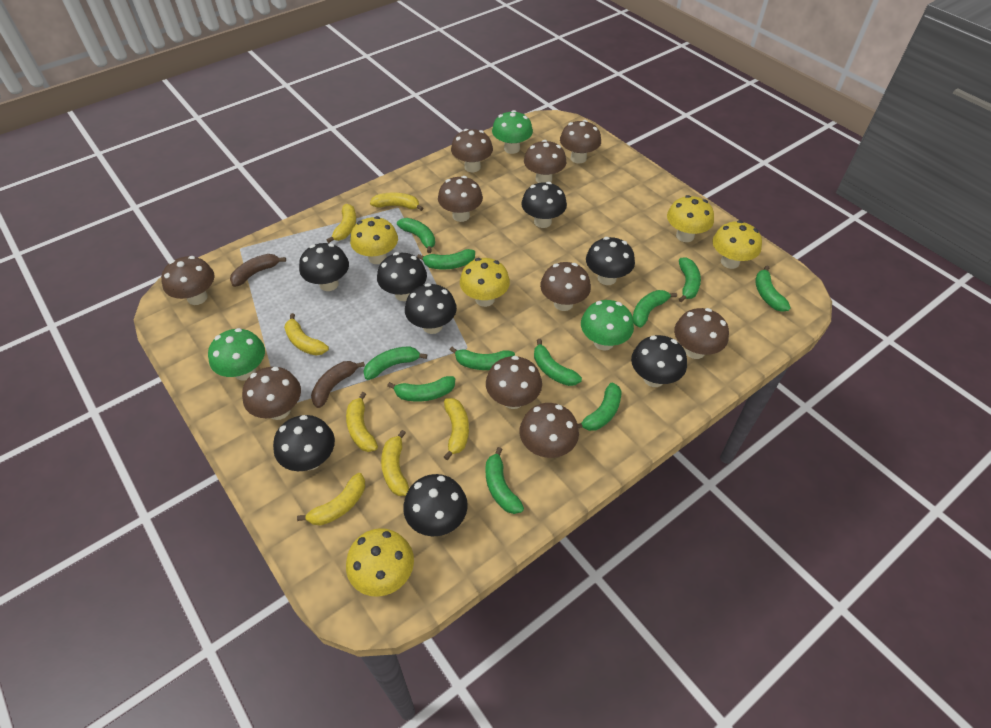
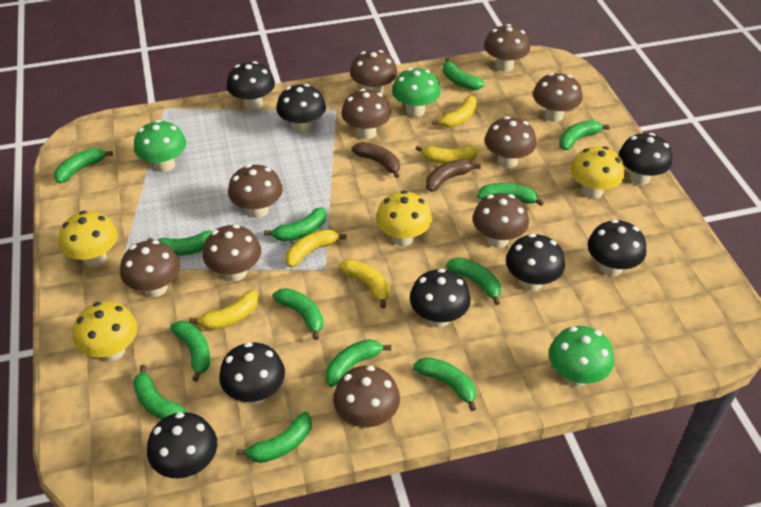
green banana: 11 -> 13
yellow banana: 7 -> 5
yellow mushroom: 5 -> 4

